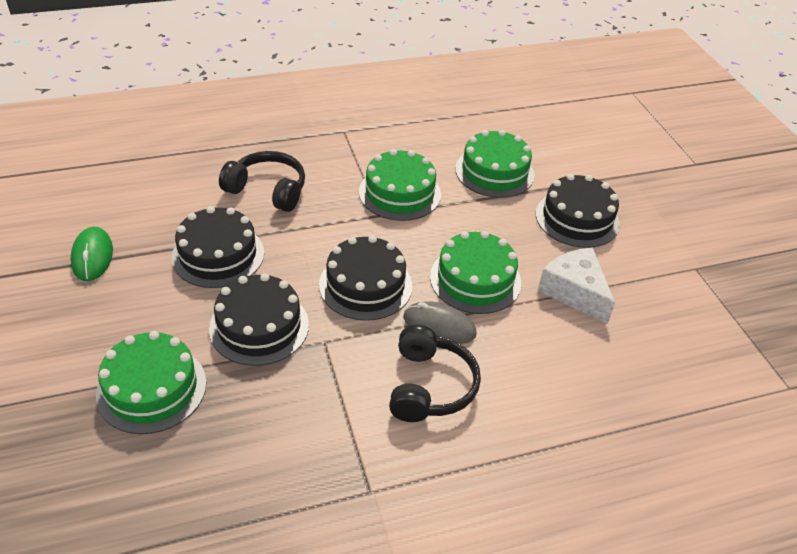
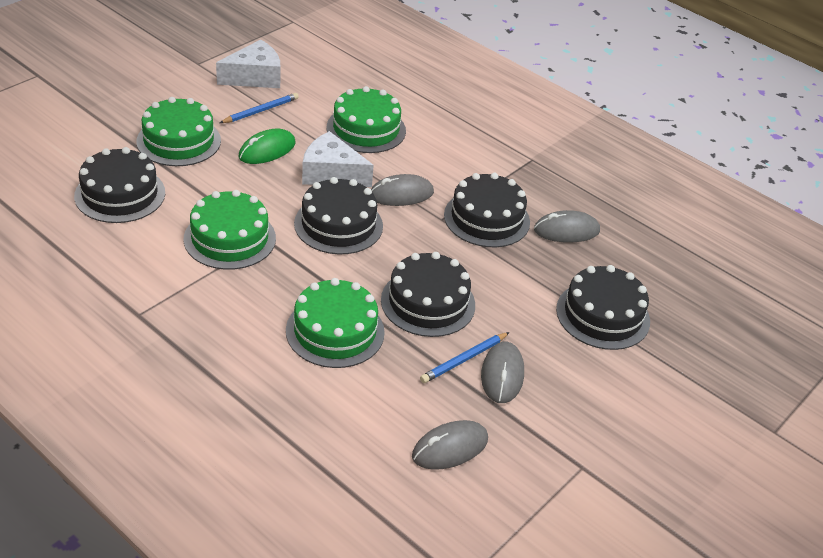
black cake: 4 -> 5
black headphones: 2 -> 0
blue pencil: 0 -> 2
grey mouse: 1 -> 4
white cheese: 1 -> 2

